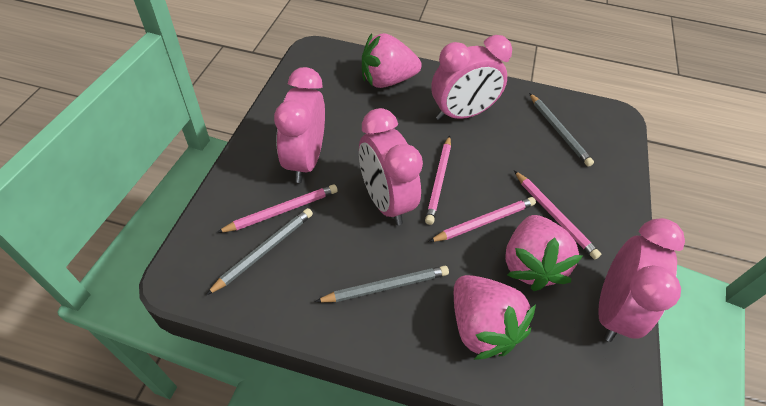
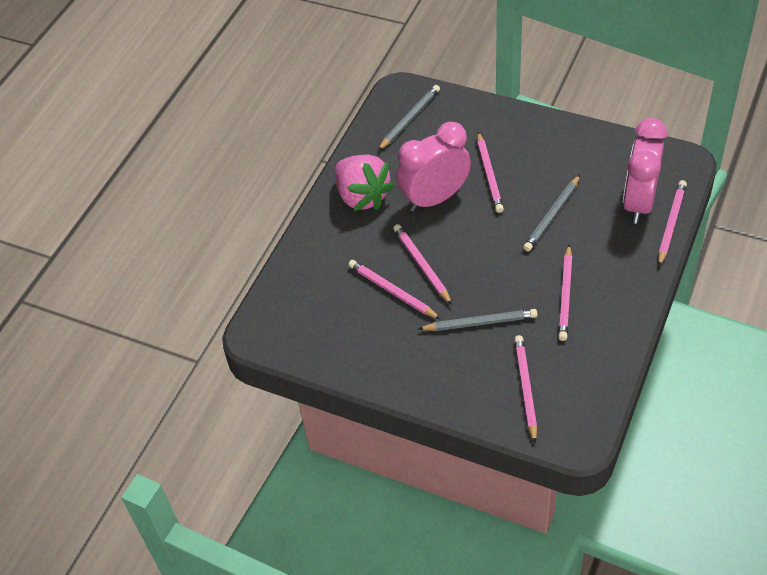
pink clock: 4 -> 2
pink pencil: 4 -> 6
pink strawberry: 3 -> 1

